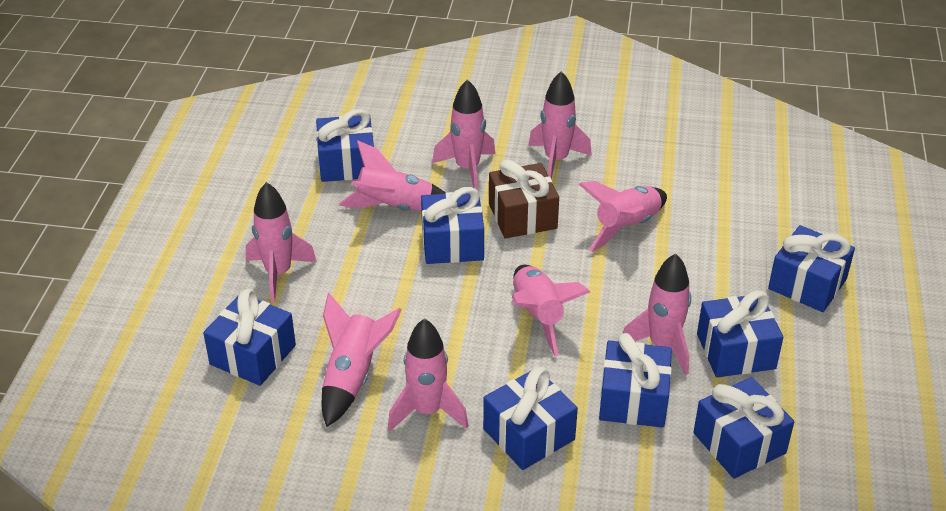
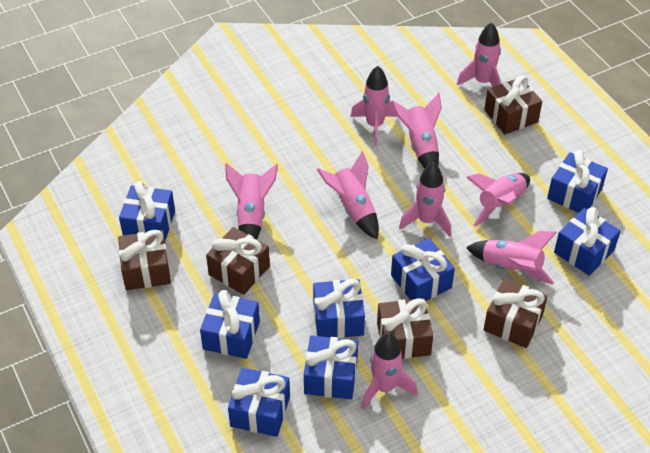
brown gift: 1 -> 5

